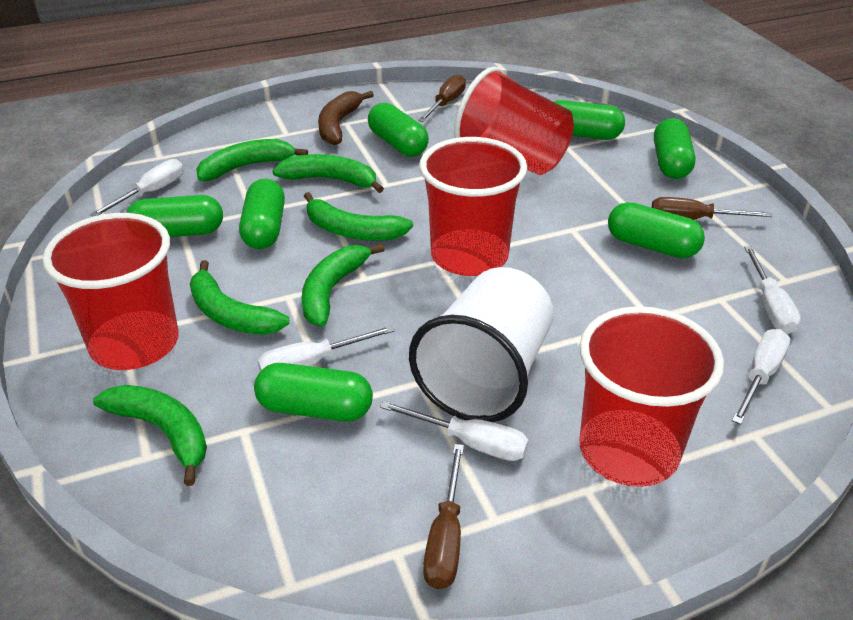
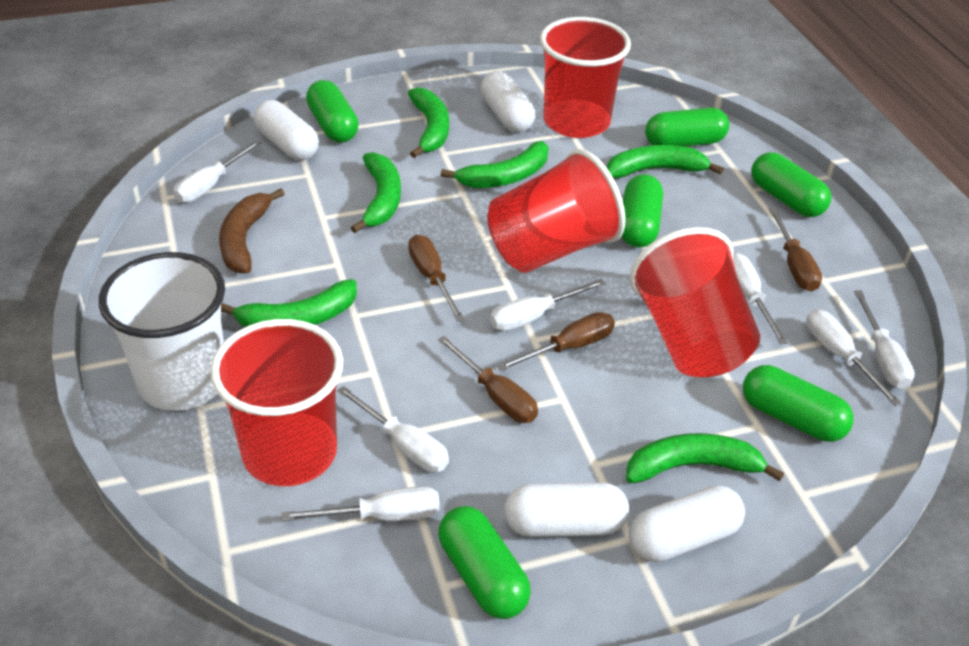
brown screwdriver: 3 -> 4
green capsule: 7 -> 6
white capsule: 0 -> 4
white screwdriver: 5 -> 7

